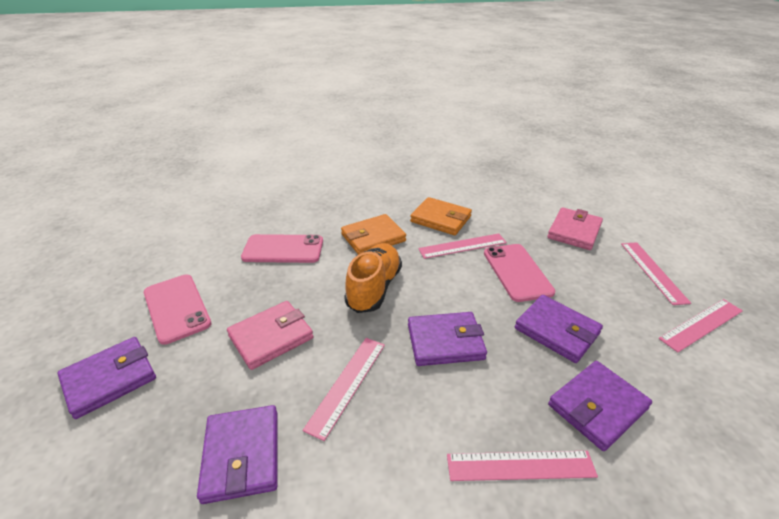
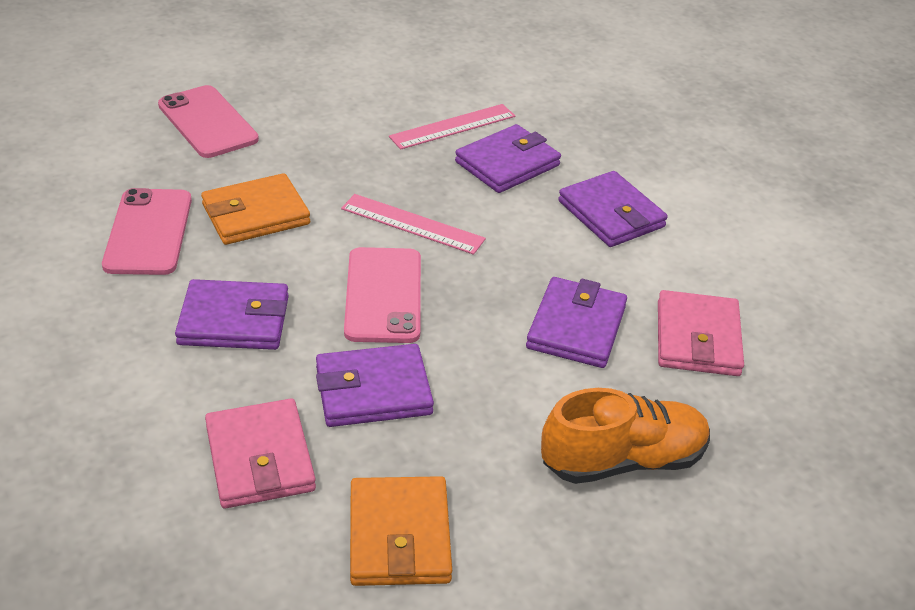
pink ruler: 5 -> 2

